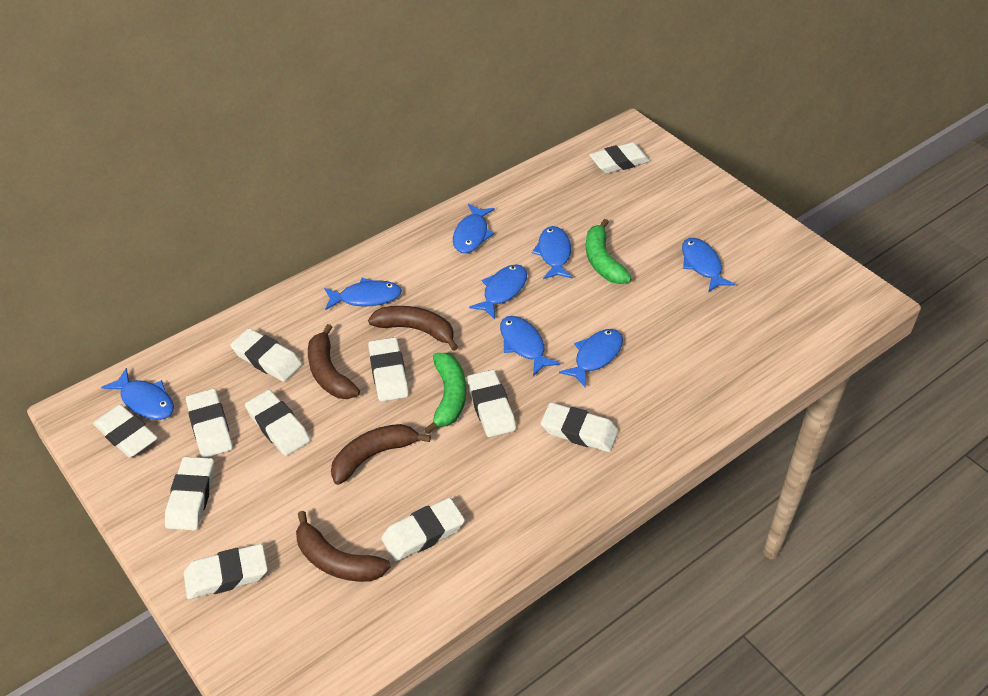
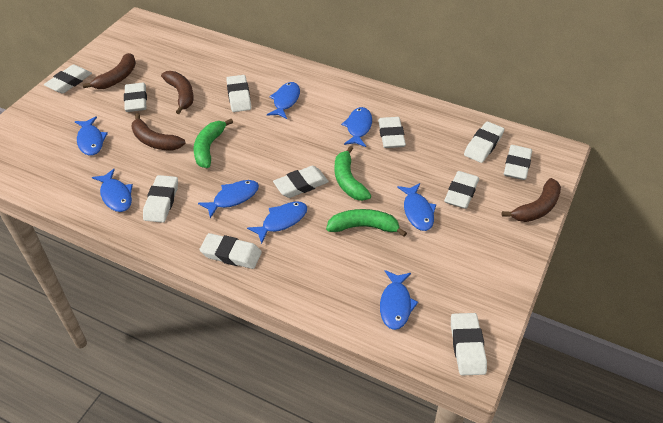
green banana: 2 -> 3

